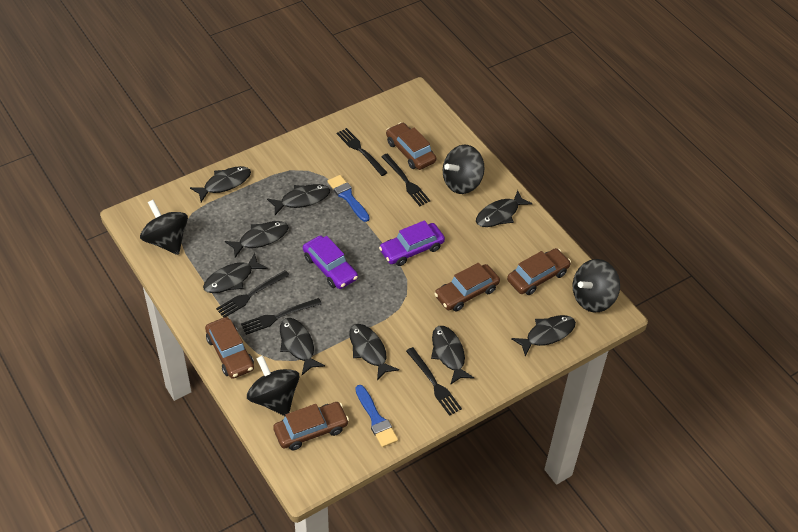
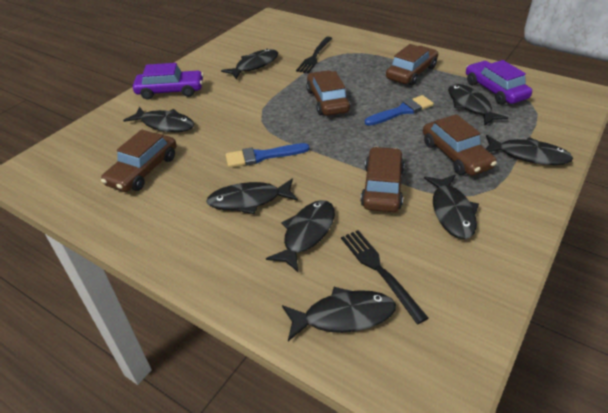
black fish: 9 -> 8
black fork: 5 -> 2
black spinning top: 4 -> 0

